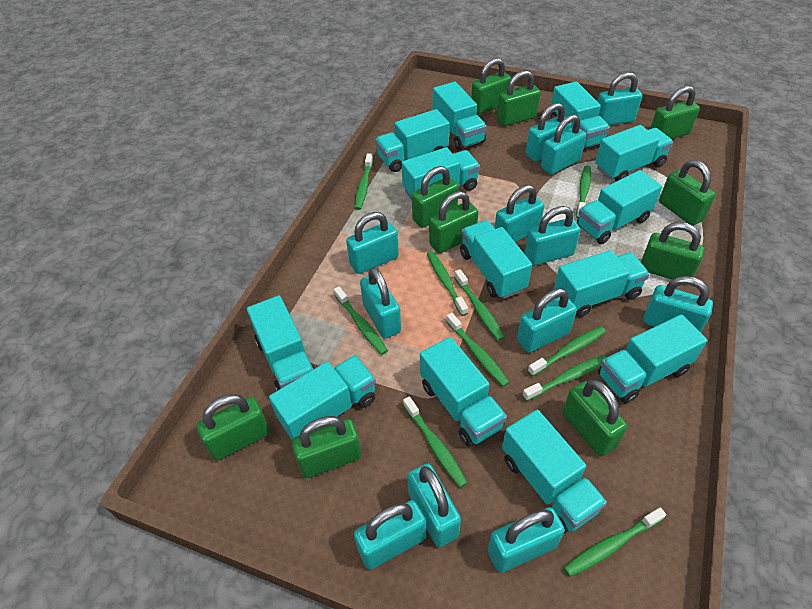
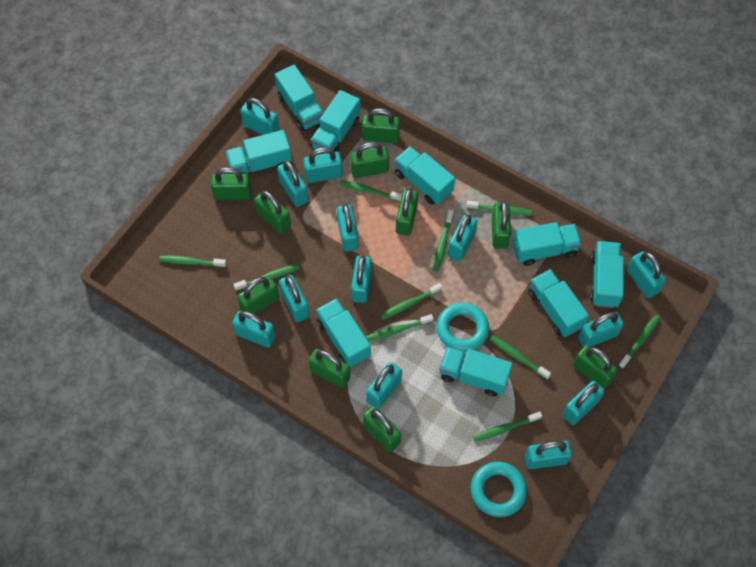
turquoise padlock: 12 -> 13
turquoise ring: 0 -> 2
turquoise truck: 13 -> 9

